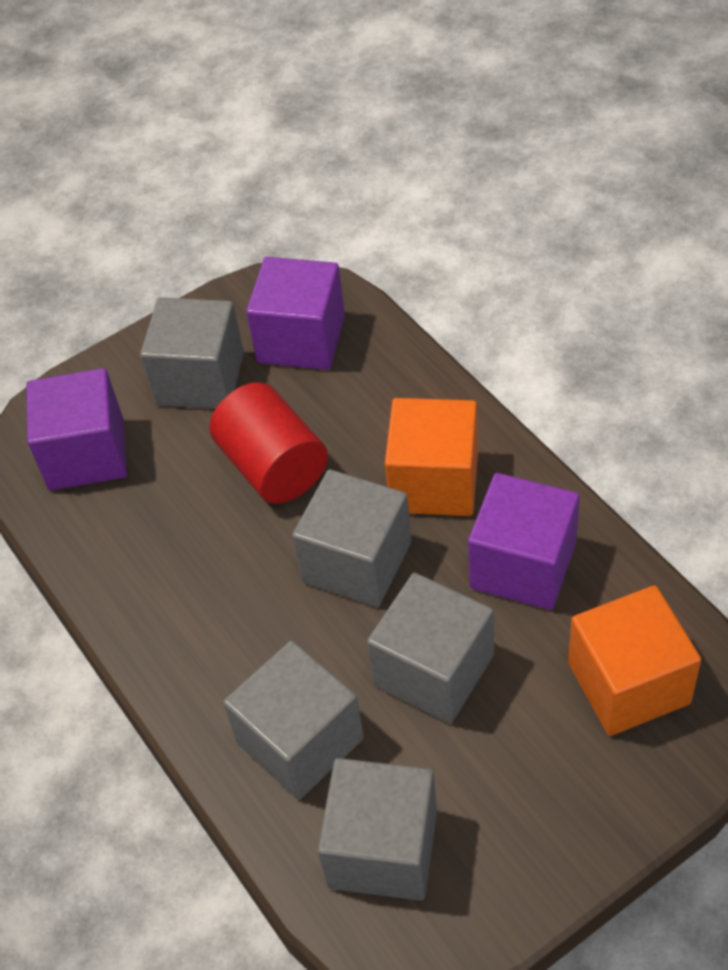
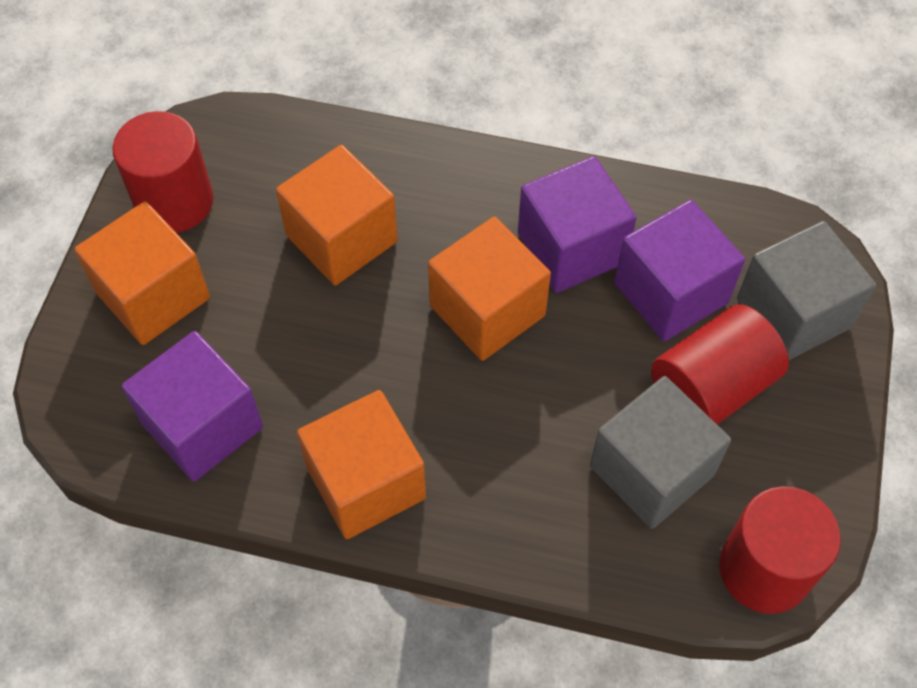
grey cube: 5 -> 2
orange cube: 2 -> 4
red cylinder: 1 -> 3

